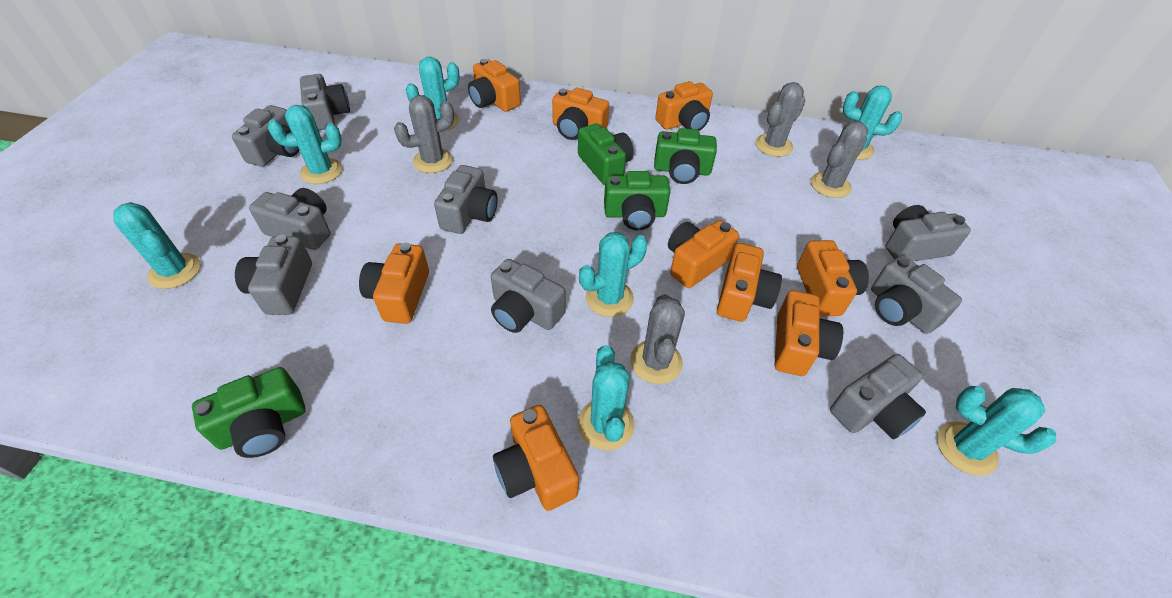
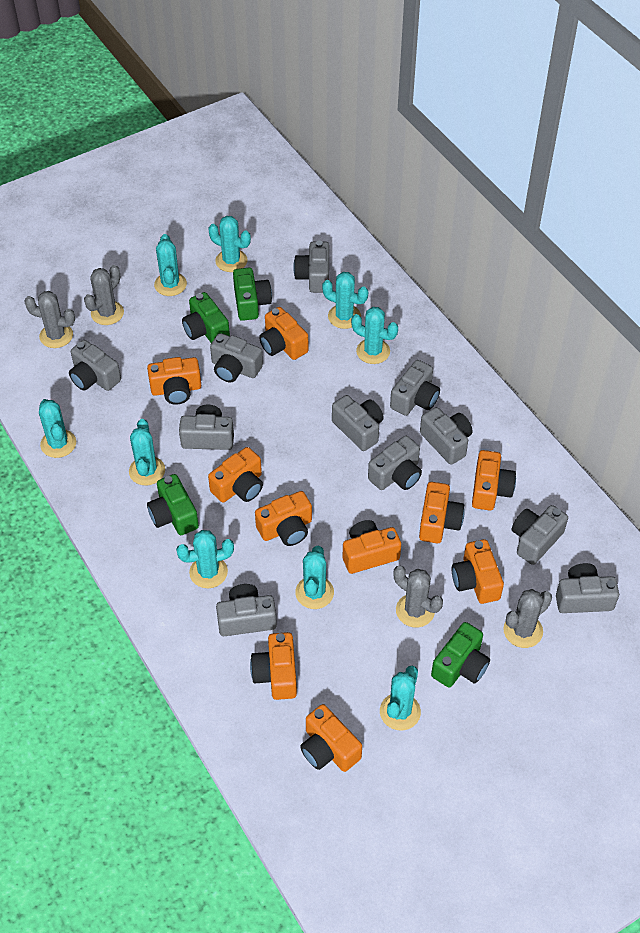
grey camera: 9 -> 11
orange camera: 9 -> 10
turquoise cactus: 7 -> 9

